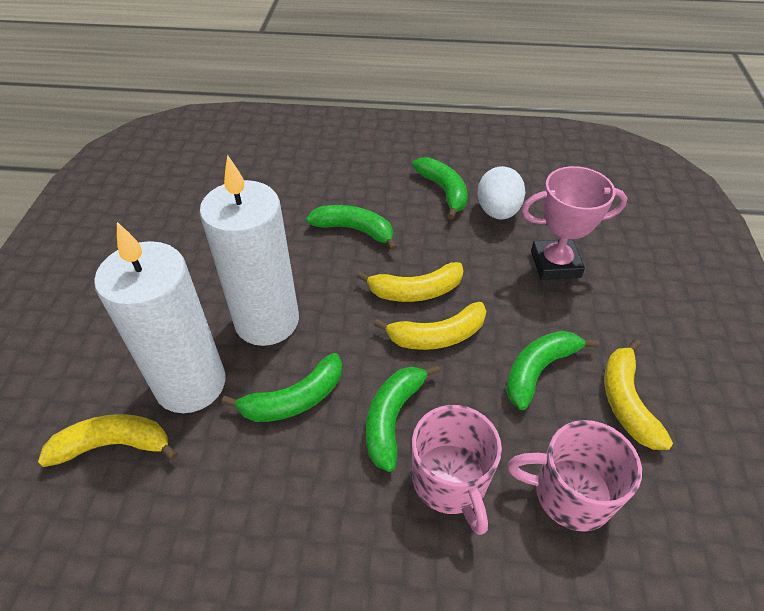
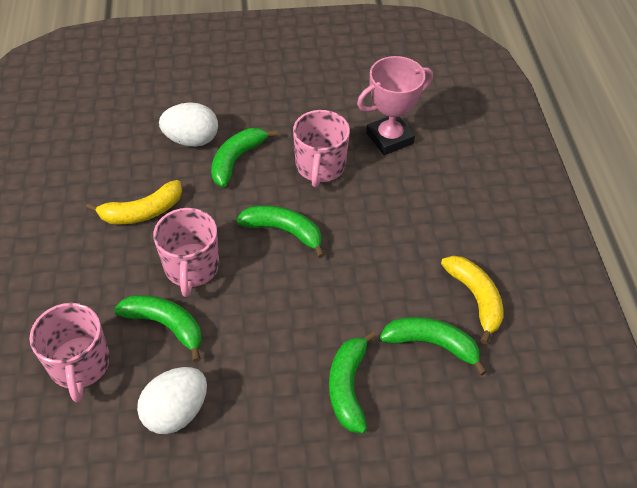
pink mug: 2 -> 3
white candle: 2 -> 0
white egg: 1 -> 2
yellow banana: 4 -> 2

